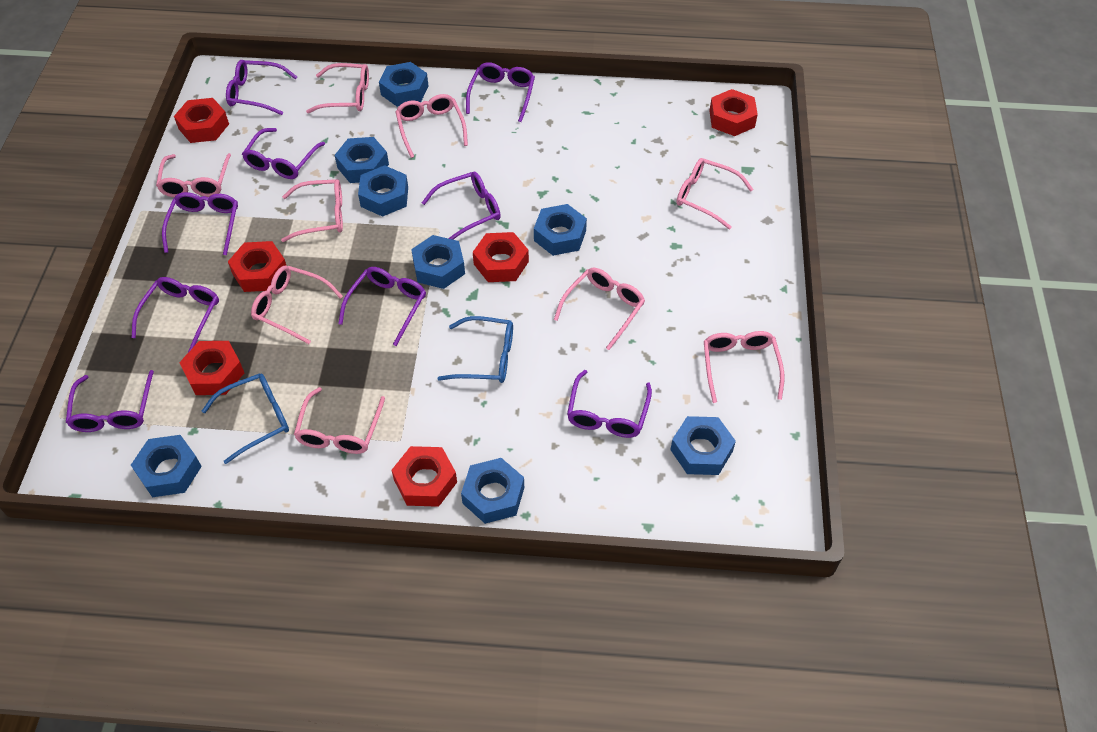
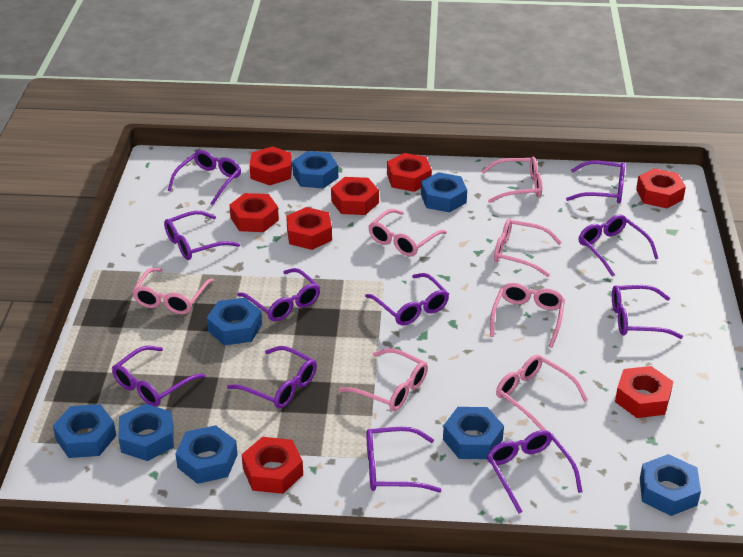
blue glasses: 2 -> 0
pink glasses: 9 -> 7
purple glasses: 9 -> 11
red nut: 6 -> 8

